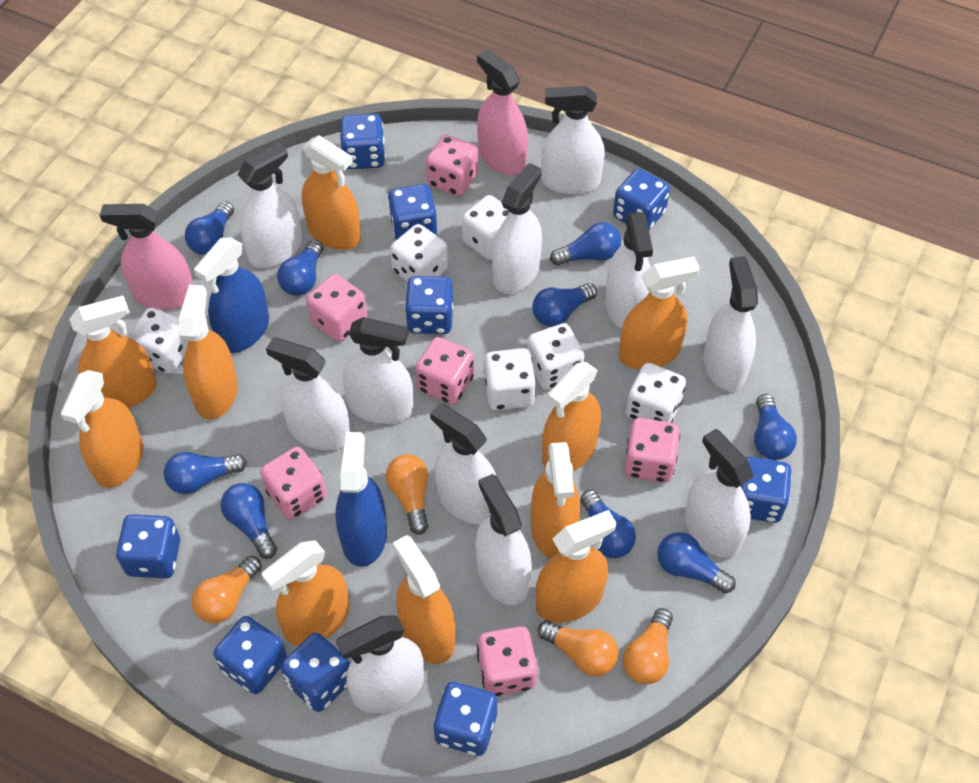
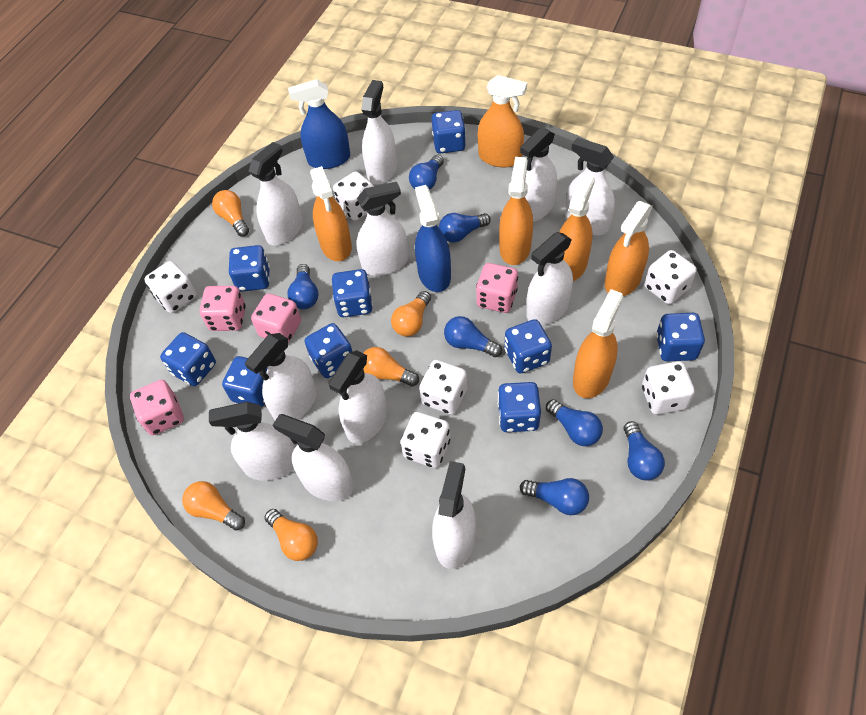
blue light bulb: 9 -> 7
orange light bulb: 4 -> 5
orange spray bottle: 10 -> 6
pink dice: 6 -> 4
pink spray bottle: 2 -> 0

